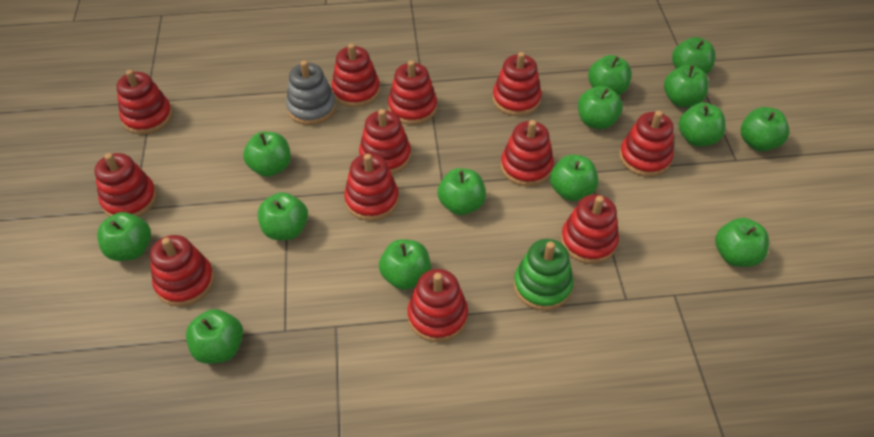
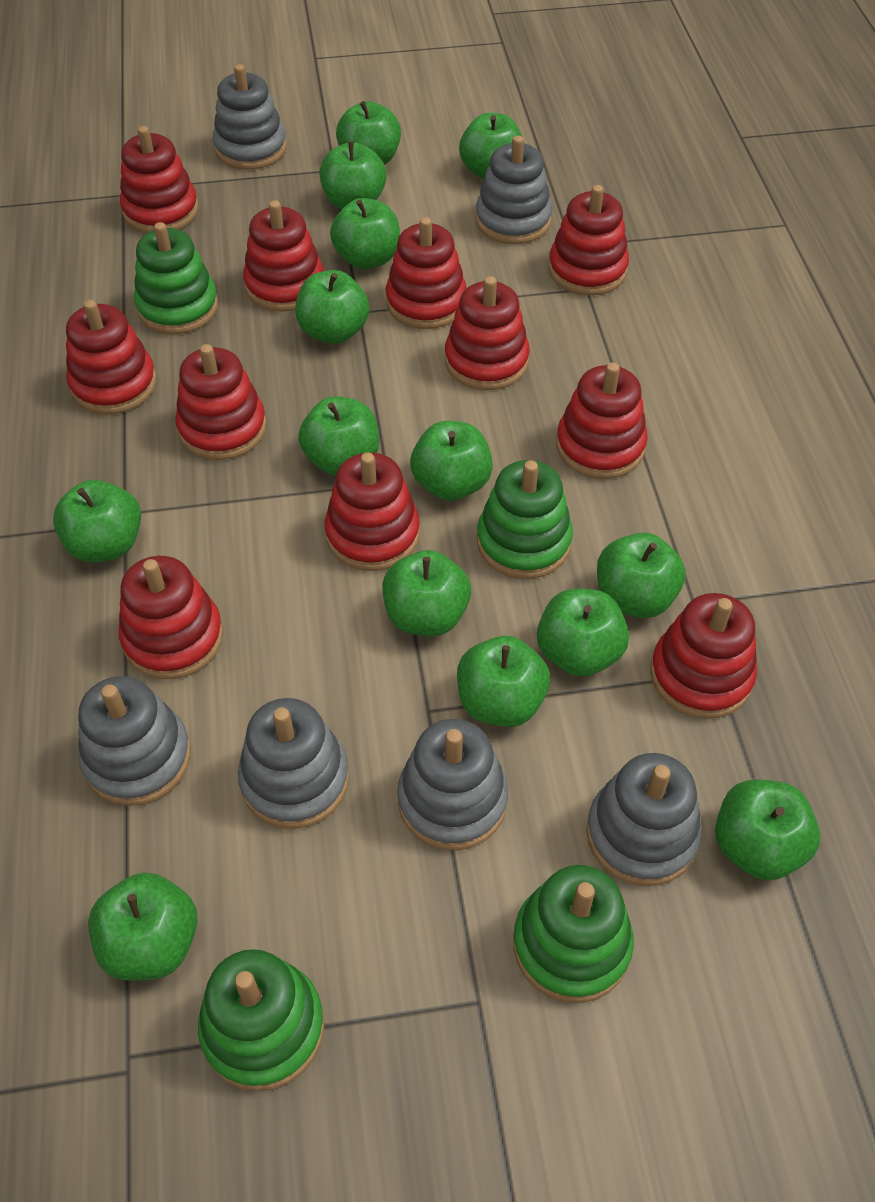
green stacking toy: 1 -> 4
grey stacking toy: 1 -> 6
red stacking toy: 12 -> 11

